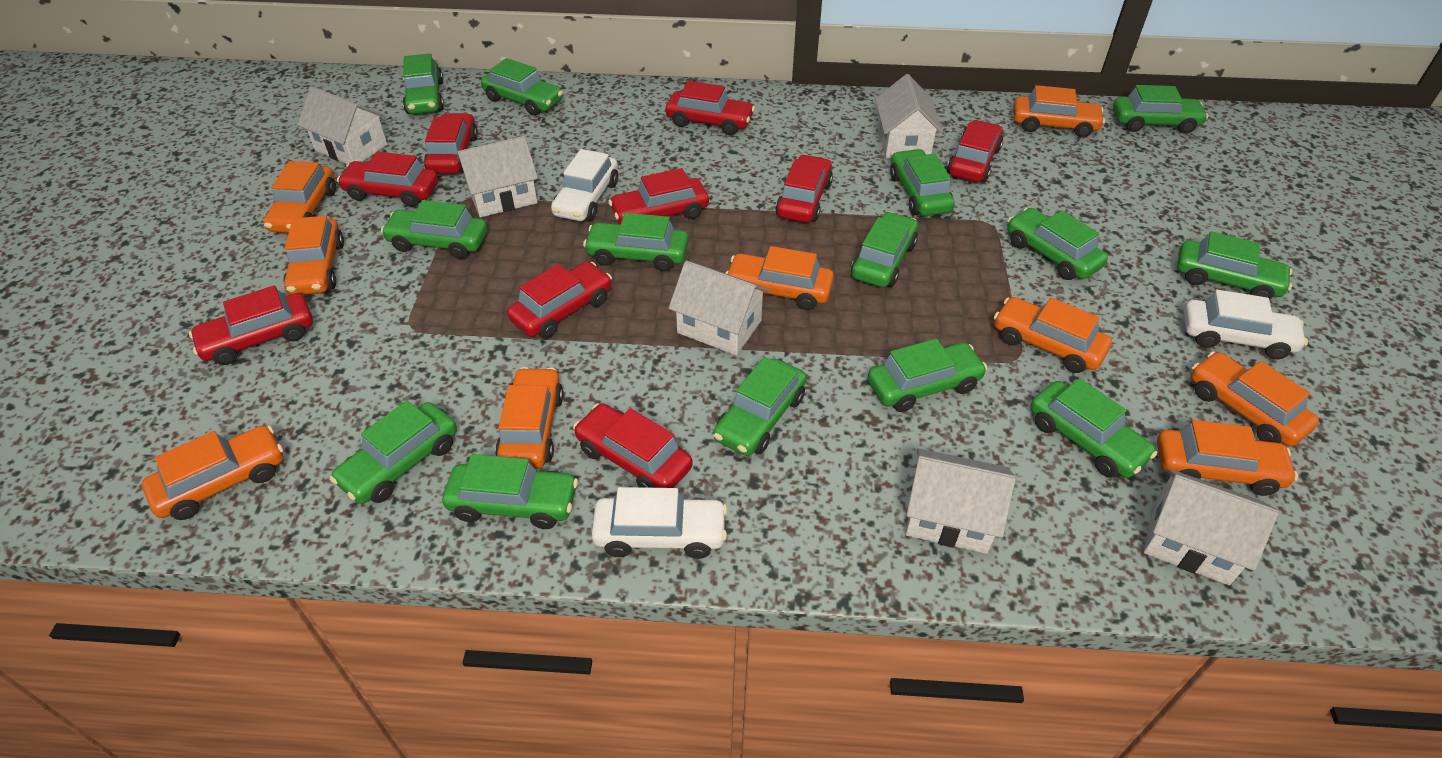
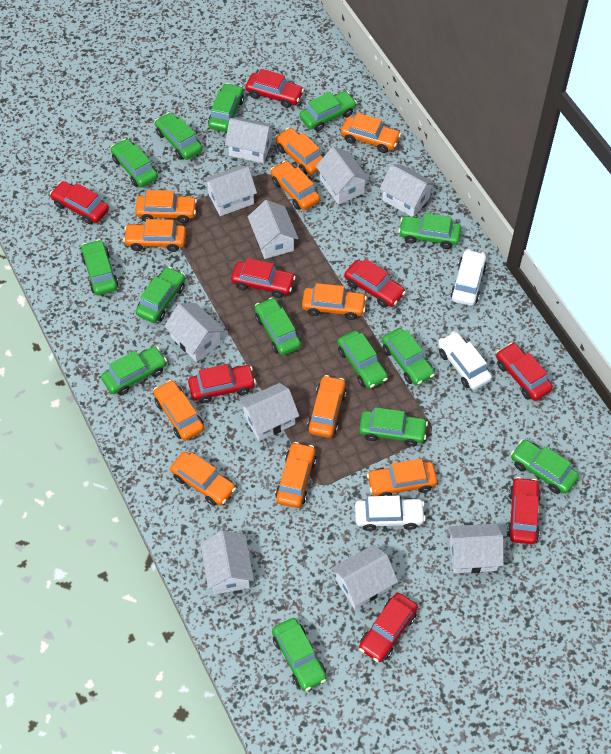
orange car: 9 -> 11
red car: 9 -> 8
white house: 6 -> 10

